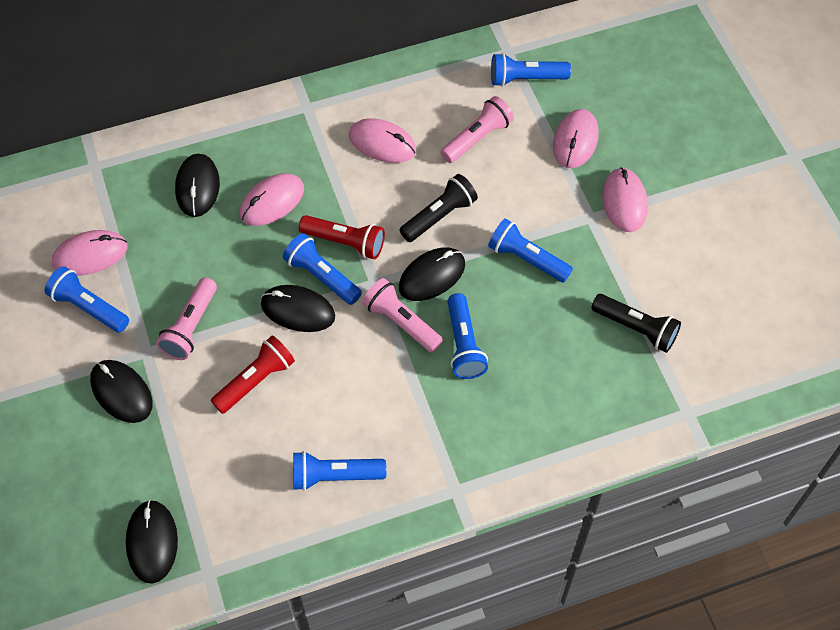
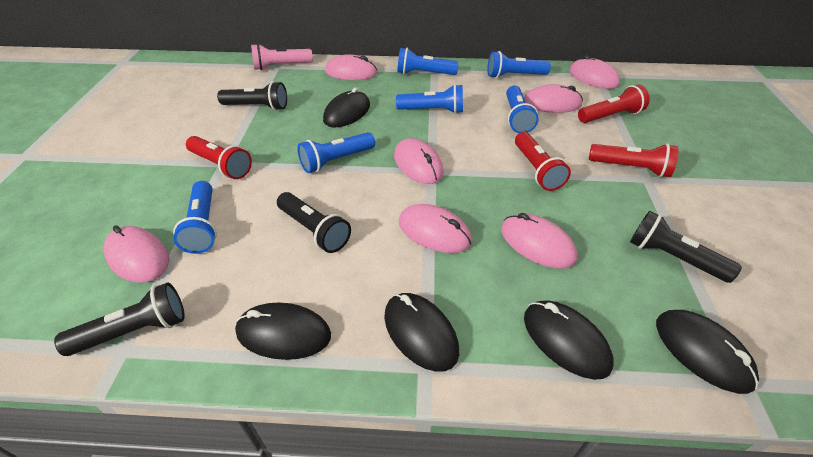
black flashlight: 2 -> 4
pink flashlight: 3 -> 1
pink mouse: 5 -> 7
red flashlight: 2 -> 4

